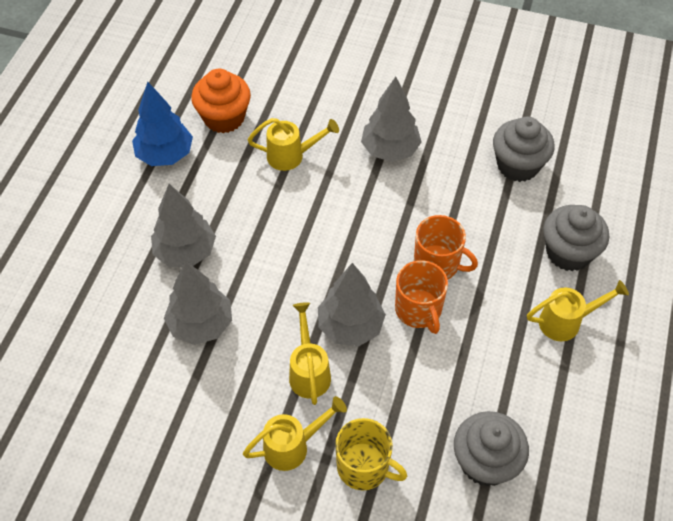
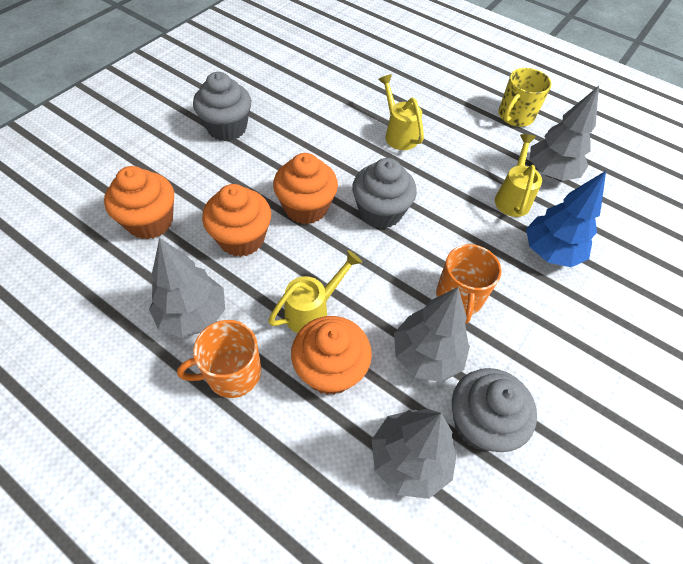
orange cupcake: 1 -> 4
yellow watering can: 4 -> 3

